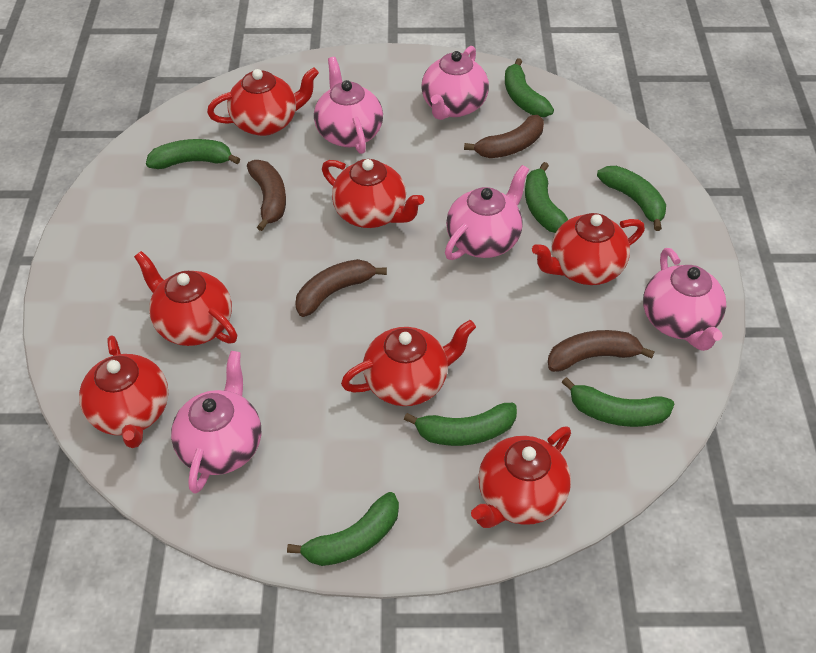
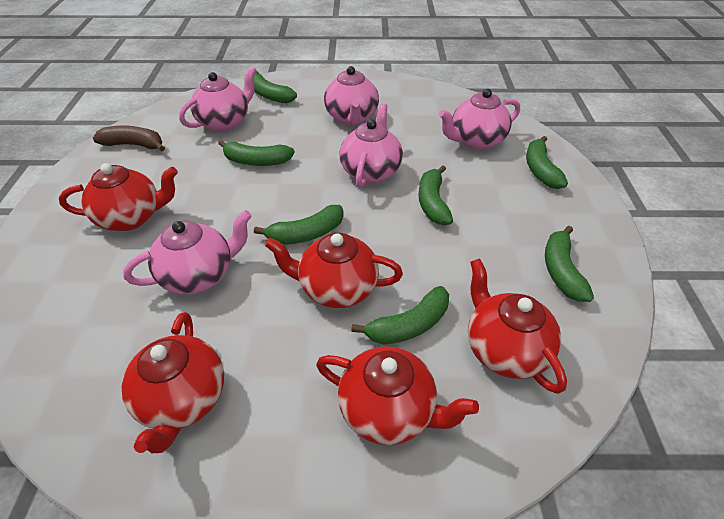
brown banana: 4 -> 1
red teapot: 7 -> 5

